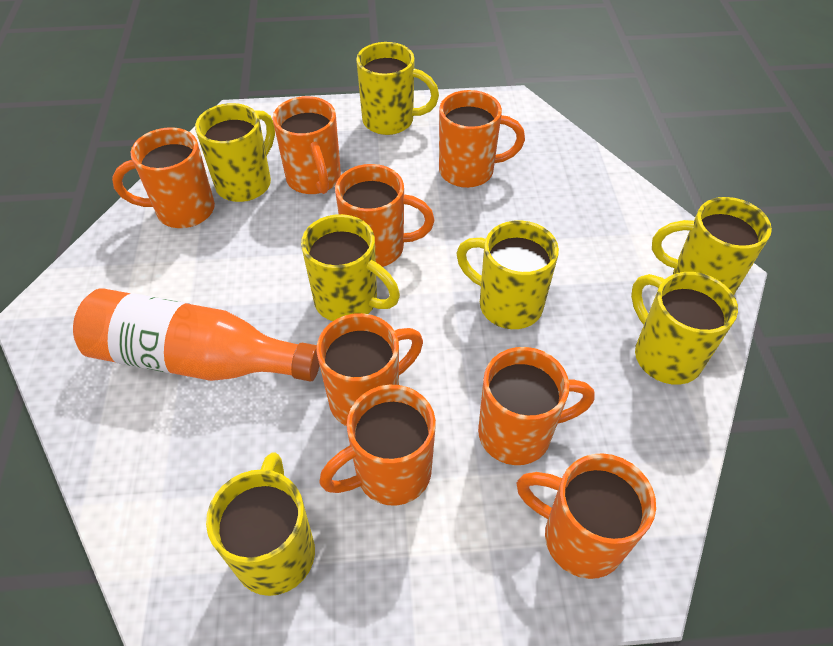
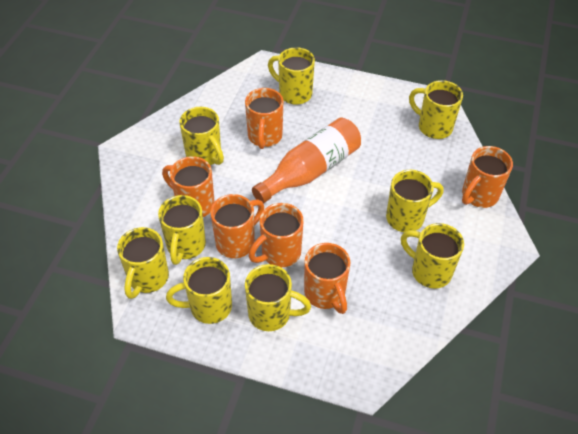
orange mug: 8 -> 6
yellow mug: 7 -> 9

